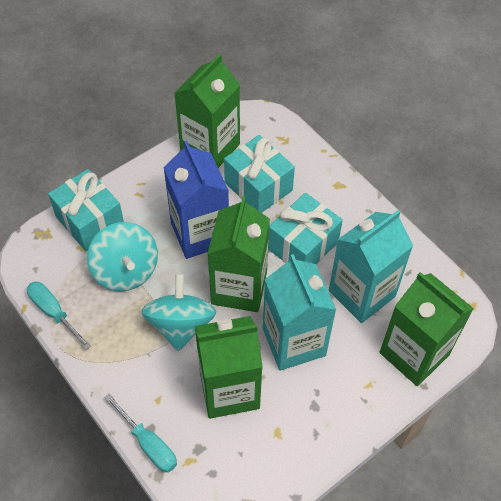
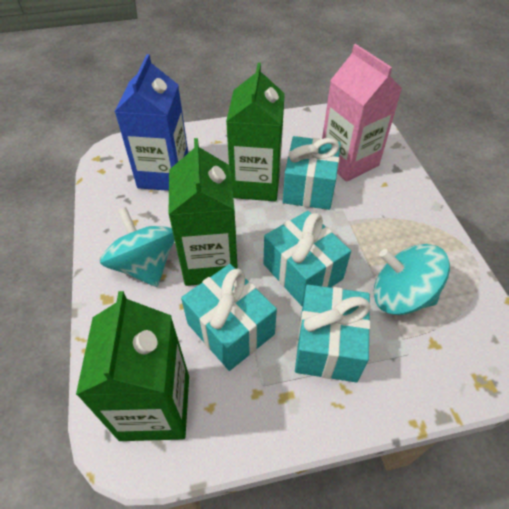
green carton: 4 -> 3
pink carton: 0 -> 1
turquoise carton: 2 -> 0
turquoise gift: 3 -> 4
turquoise screwdriver: 2 -> 0

